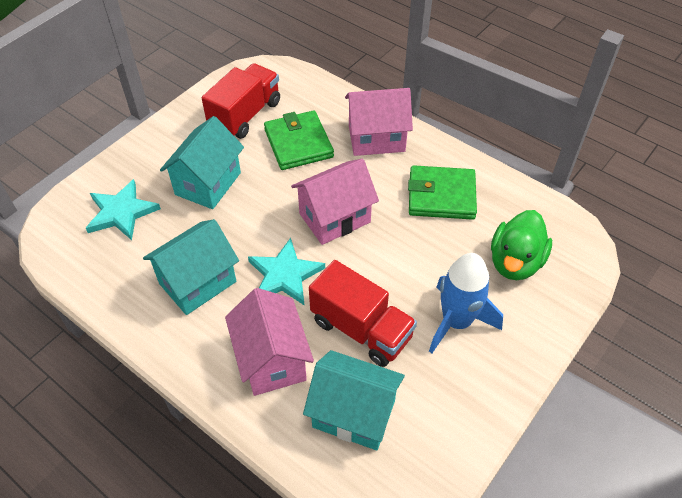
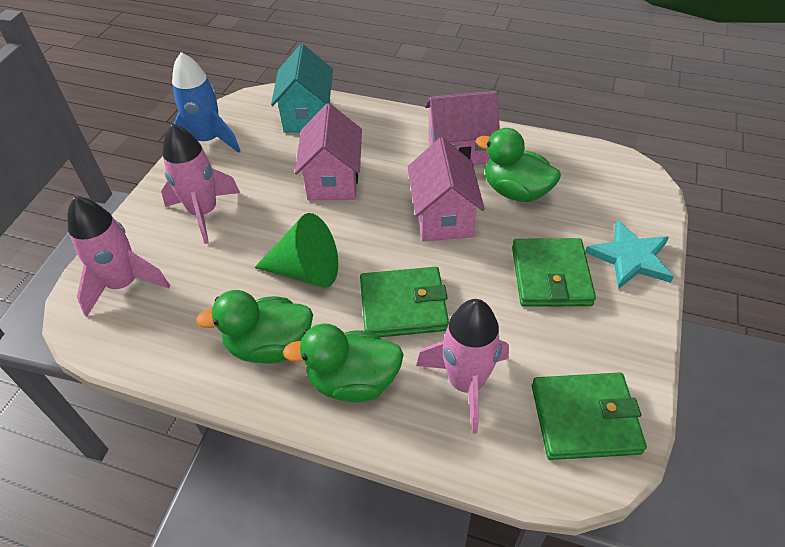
green cone: 0 -> 1
green duck: 1 -> 3
green wallet: 2 -> 3
pink rocket: 0 -> 3
red truck: 2 -> 0
turquoise house: 3 -> 1
turquoise star: 2 -> 1

